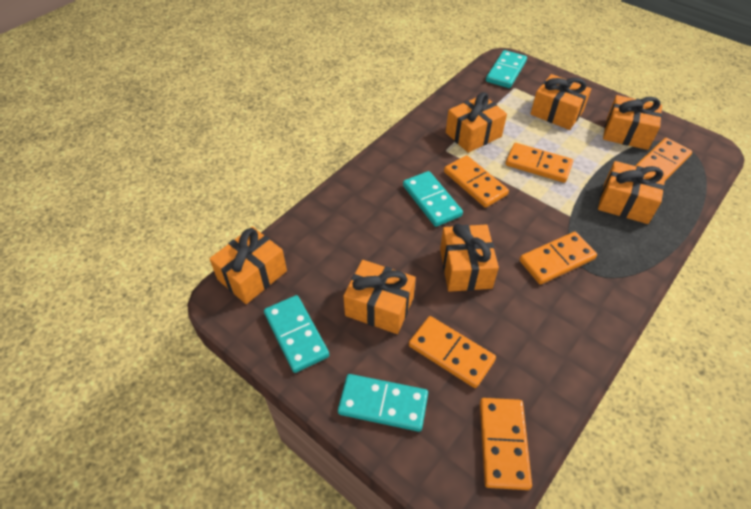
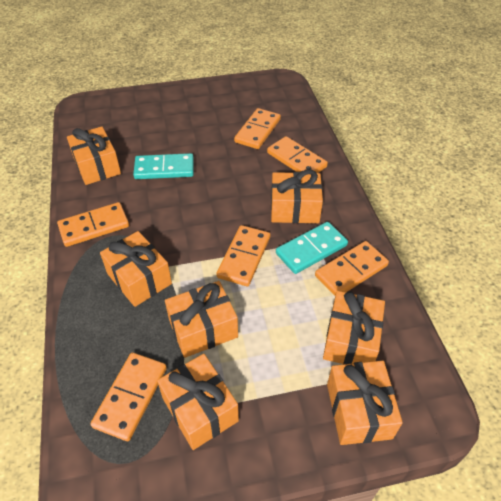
turquoise domino: 4 -> 2

